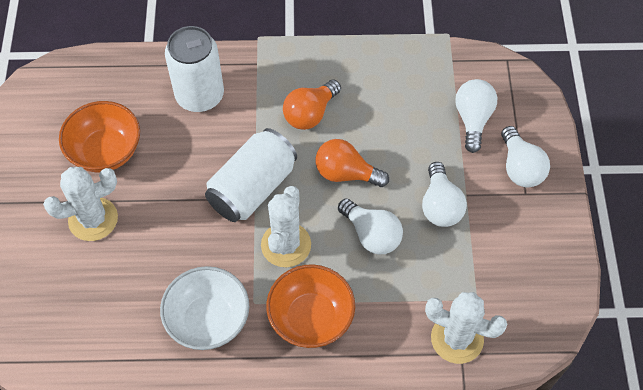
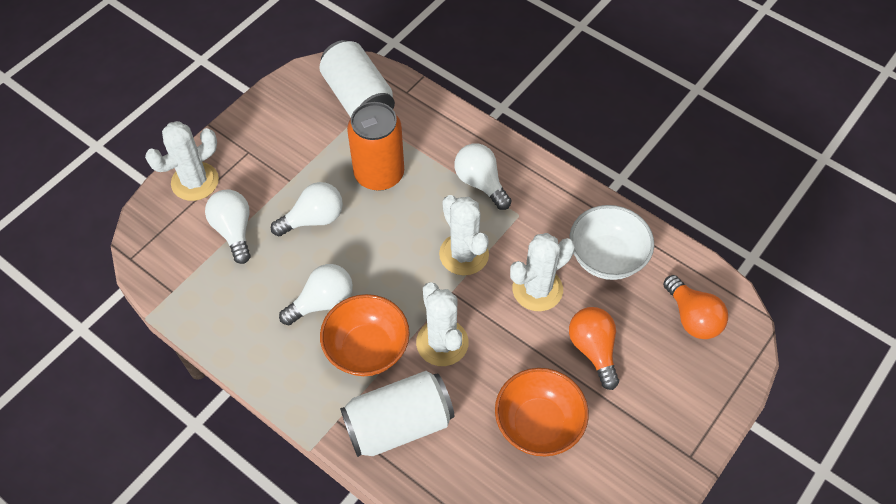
orange can: 0 -> 1
white cactus: 3 -> 4

